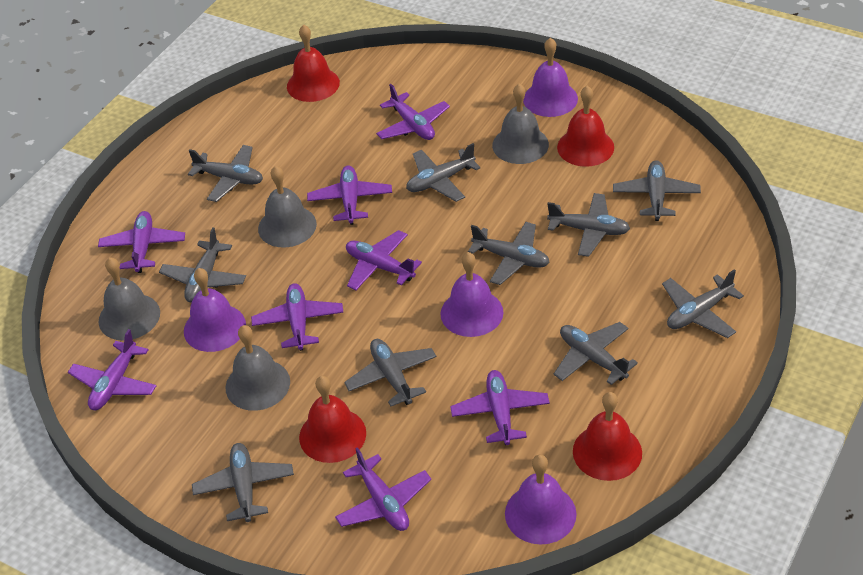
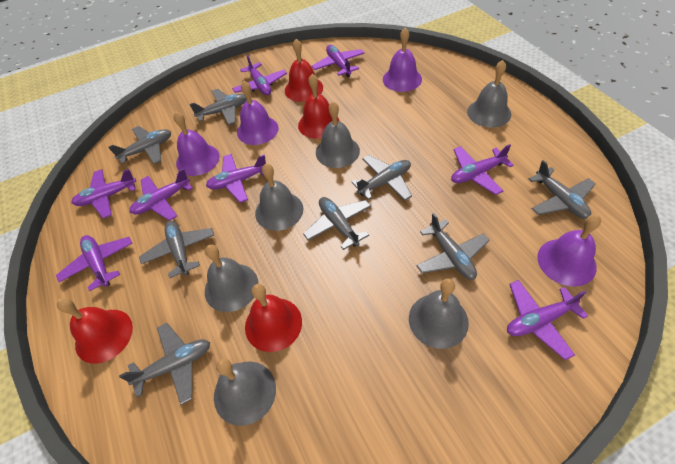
grey bell: 4 -> 6
grey plane: 10 -> 8

